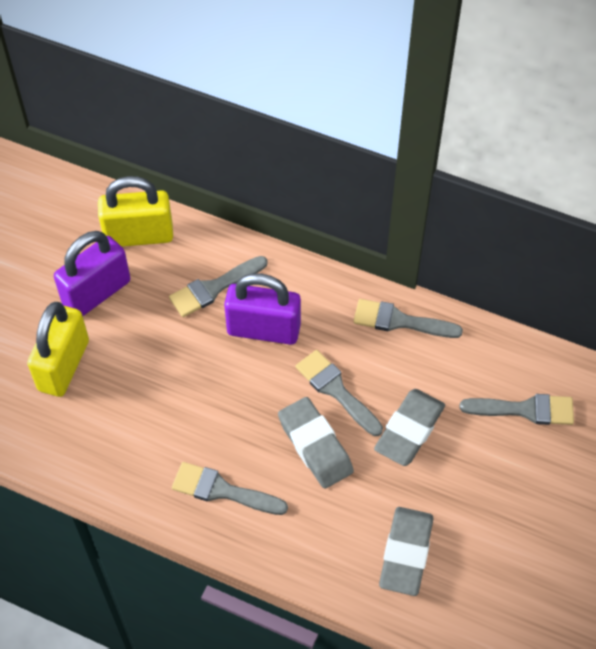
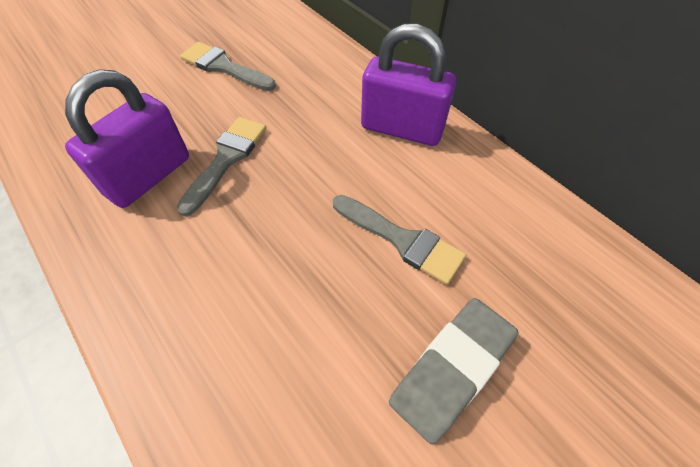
grey brush: 5 -> 3
grey eraser: 3 -> 1
yellow padlock: 2 -> 0

